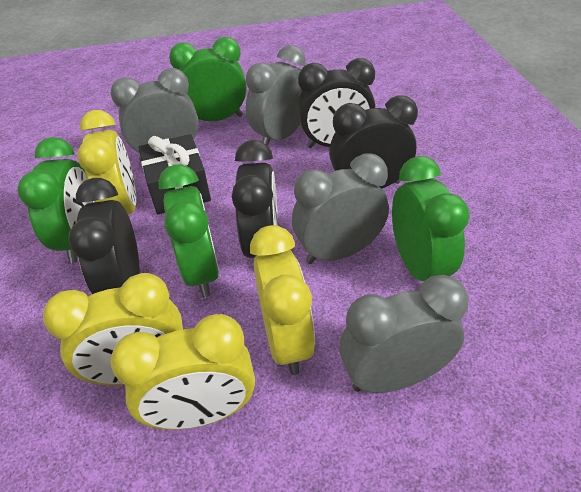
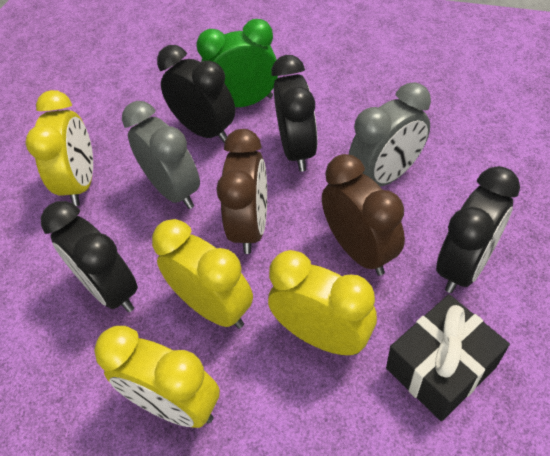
brown clock: 0 -> 2
green clock: 4 -> 1
grey clock: 4 -> 2

